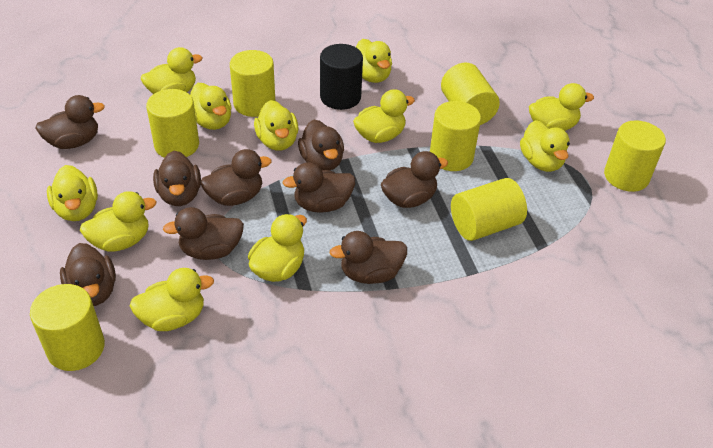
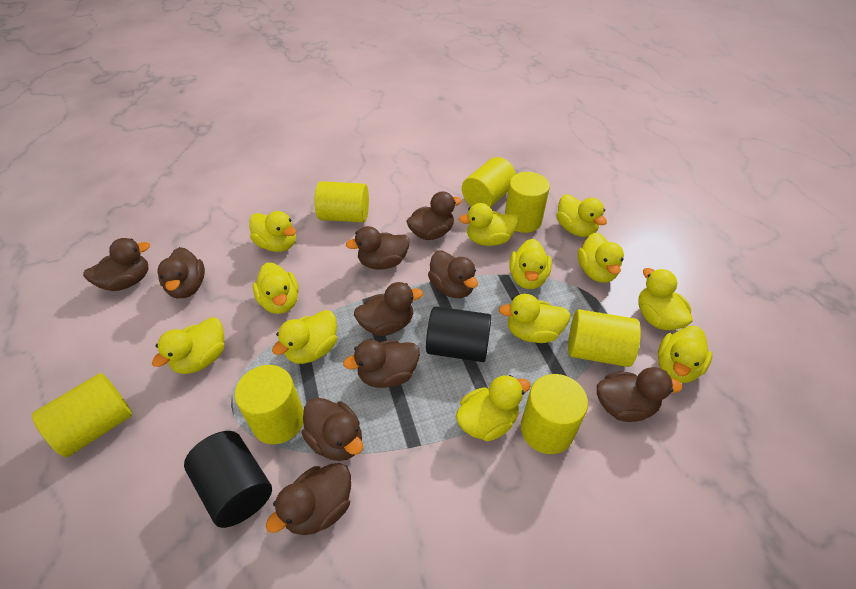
black cylinder: 1 -> 2
brown duck: 9 -> 10
yellow duck: 11 -> 12

